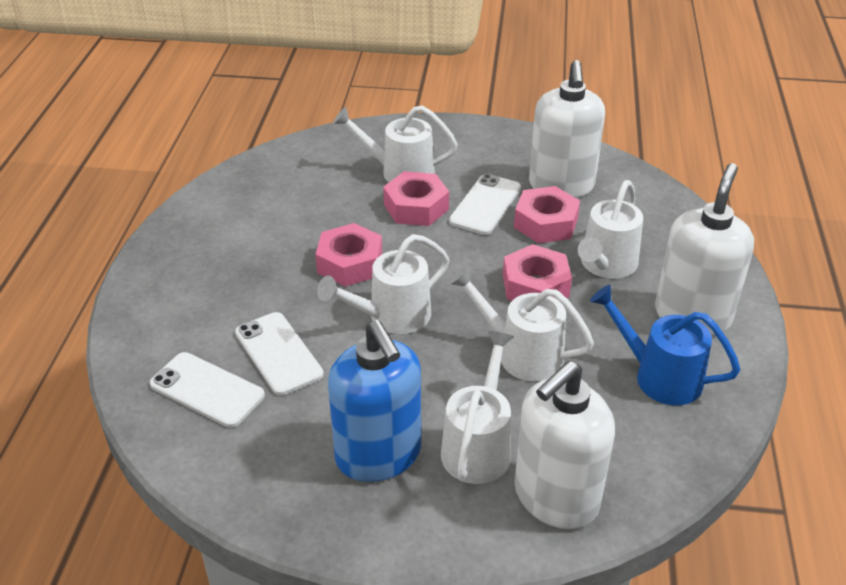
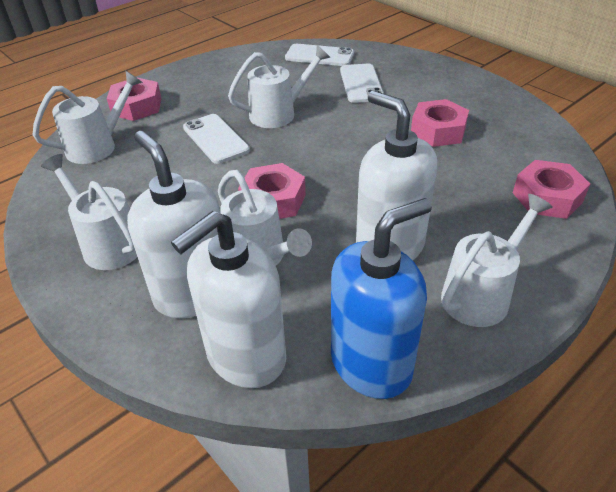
blue watering can: 1 -> 0

